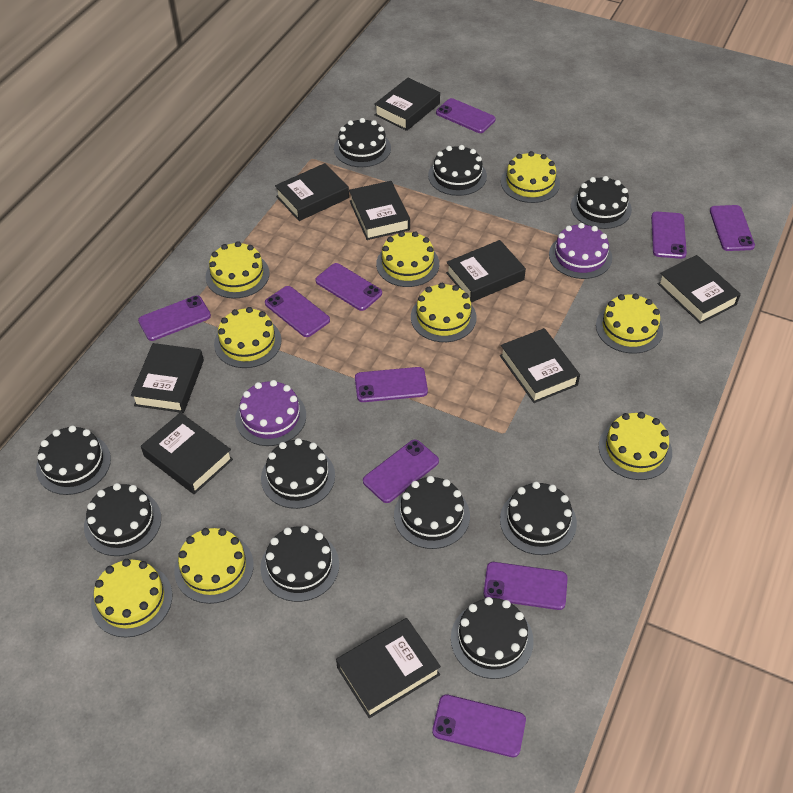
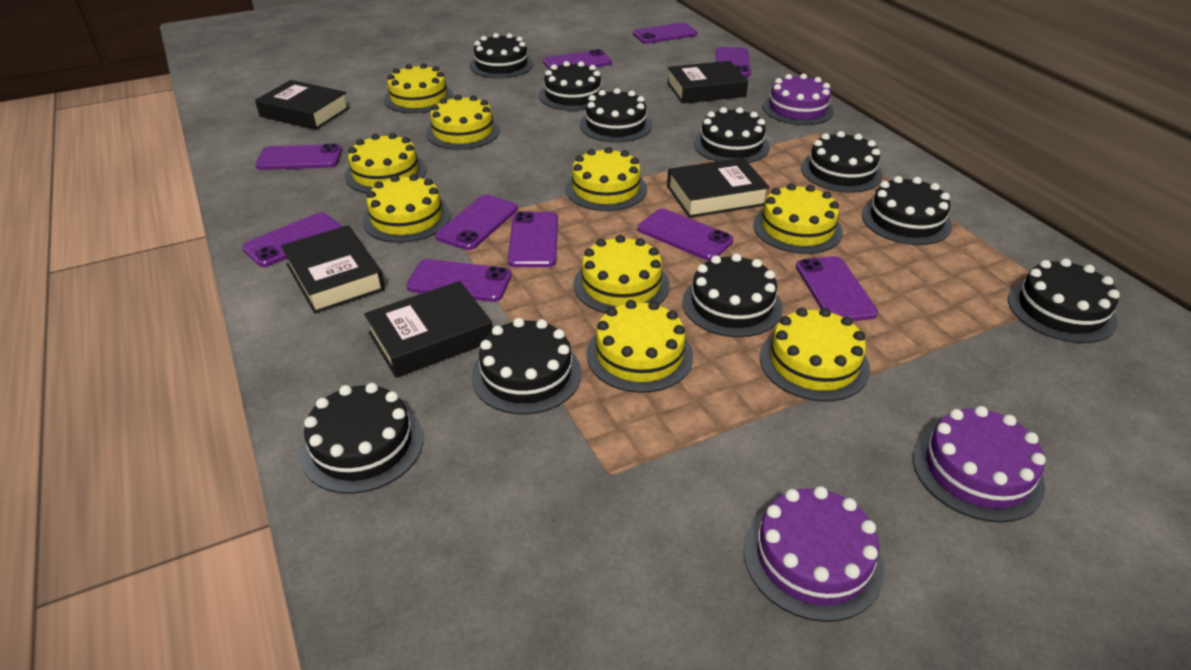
black book: 9 -> 5
purple cake: 2 -> 3

